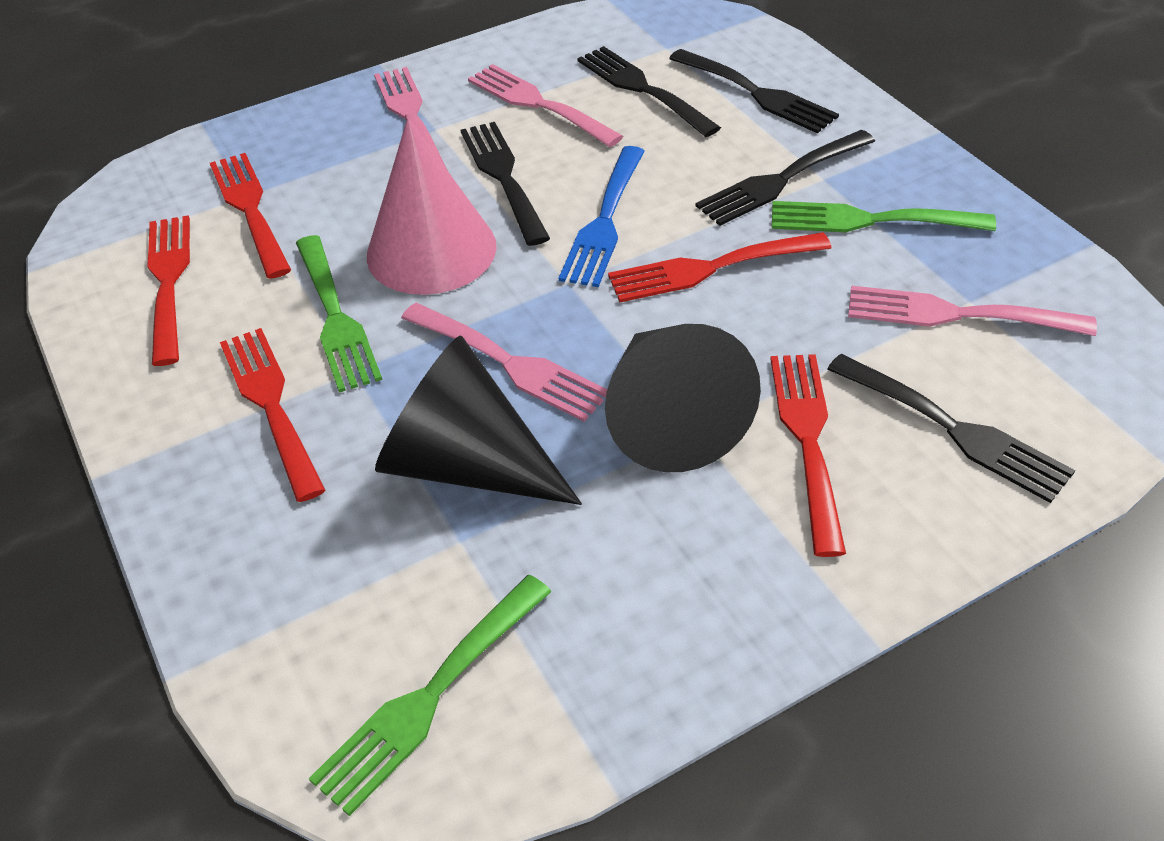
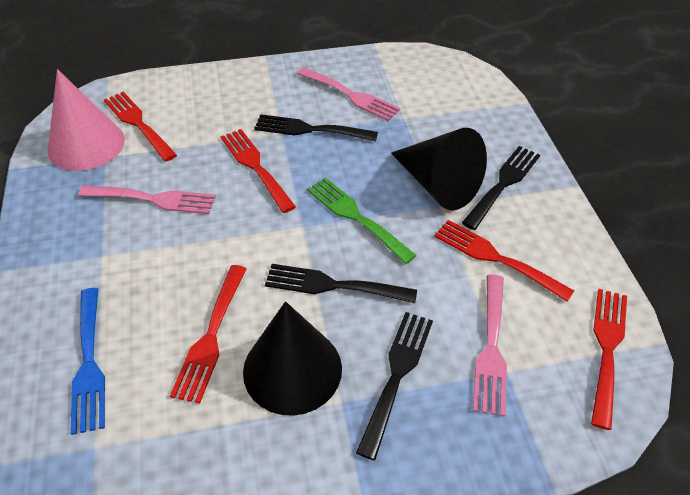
black fork: 5 -> 4
green fork: 3 -> 1
pink fork: 4 -> 3

